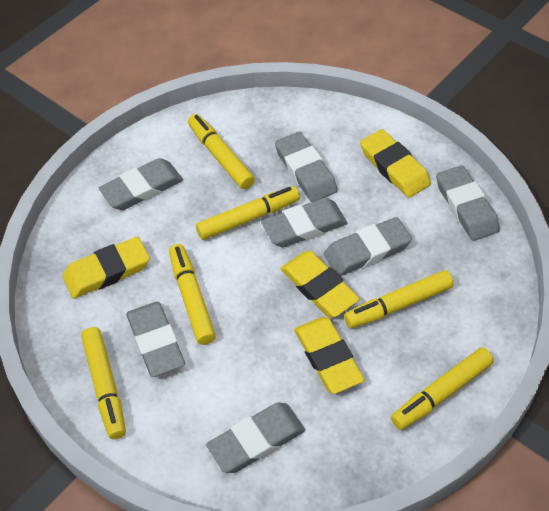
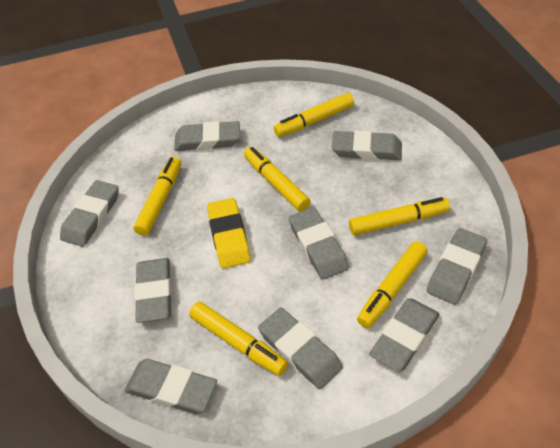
grey eraser: 7 -> 9
yellow eraser: 4 -> 1

